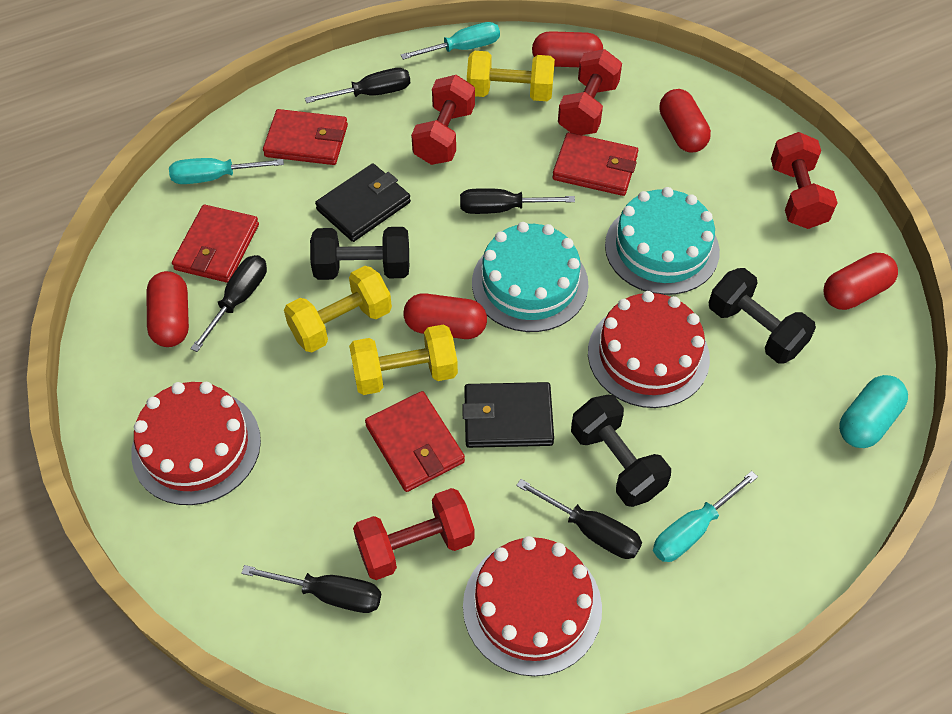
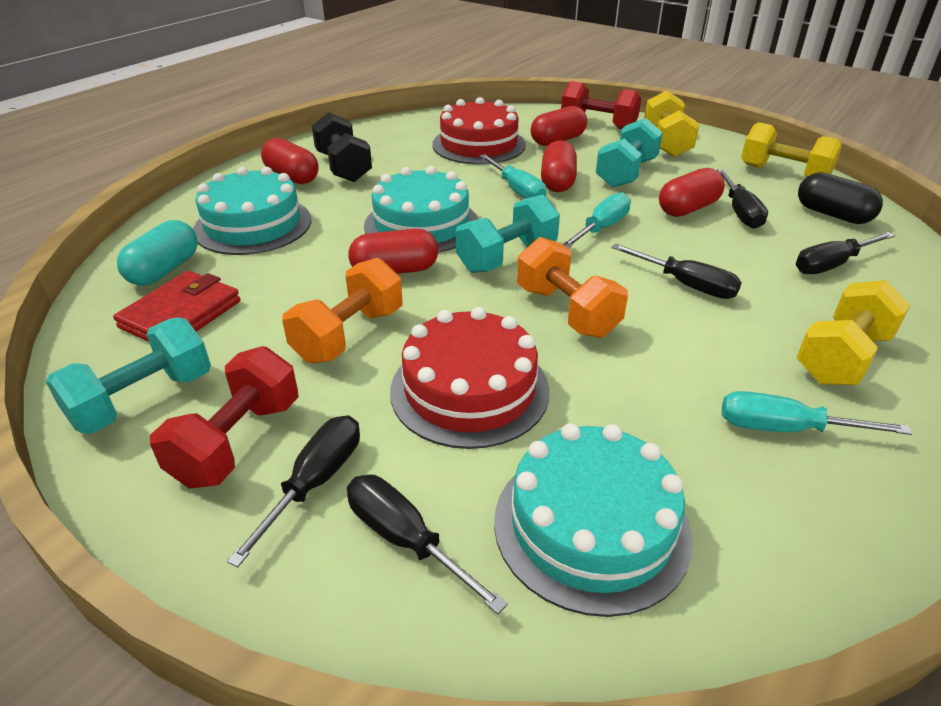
black capsule: 0 -> 1
black dumbbell: 3 -> 1
black wallet: 2 -> 0
orange dumbbell: 0 -> 2
red cake: 3 -> 2
red dumbbell: 4 -> 2
red wallet: 4 -> 1
turquoise cake: 2 -> 3
turquoise dumbbell: 0 -> 3

